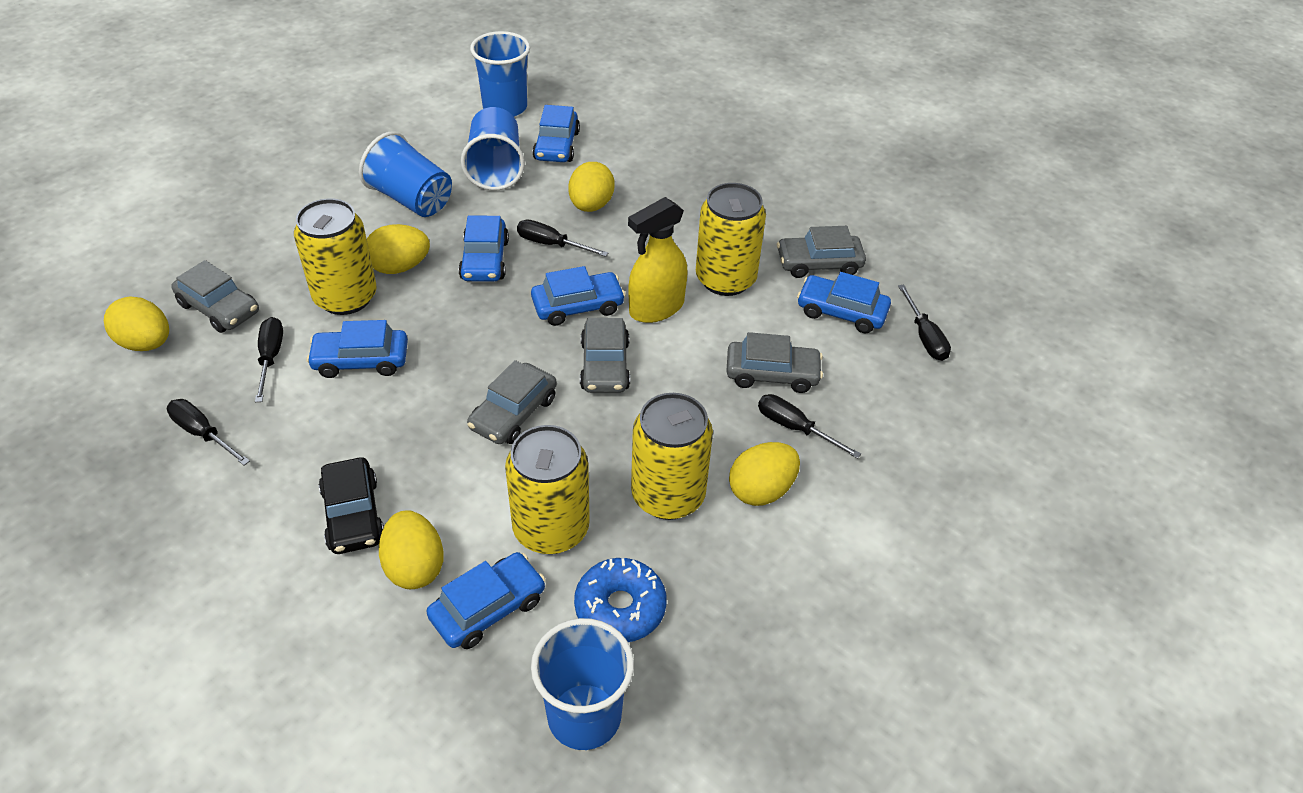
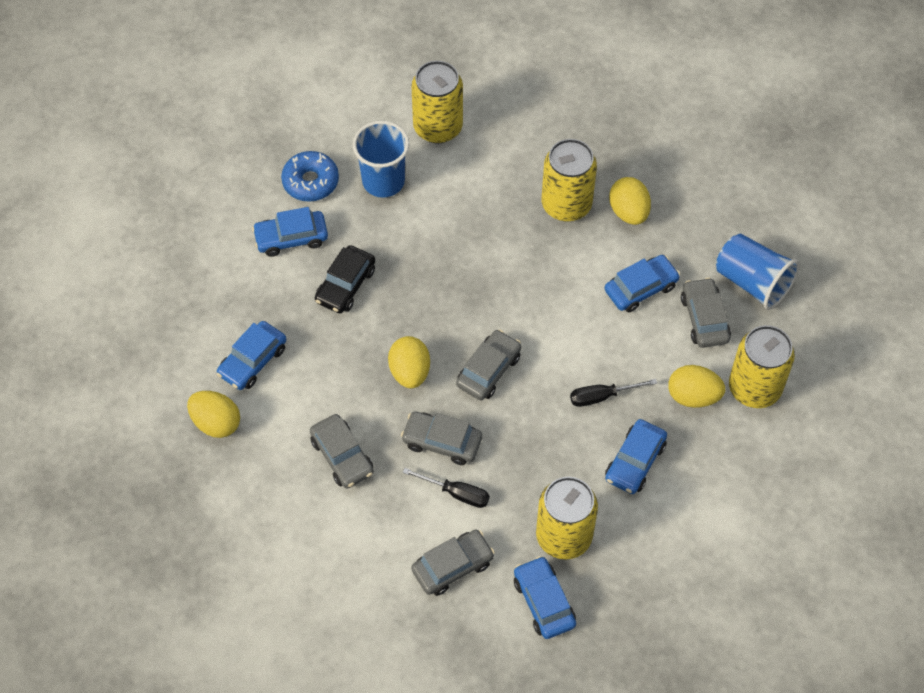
black screwdriver: 5 -> 2
blue car: 6 -> 5
blue cup: 4 -> 2
yellow egg: 5 -> 4
yellow spray bottle: 1 -> 0

